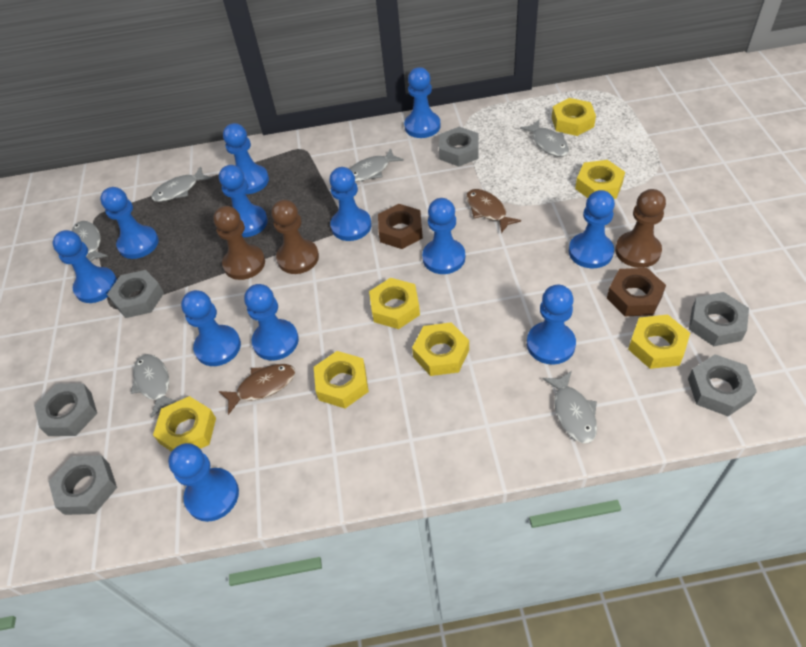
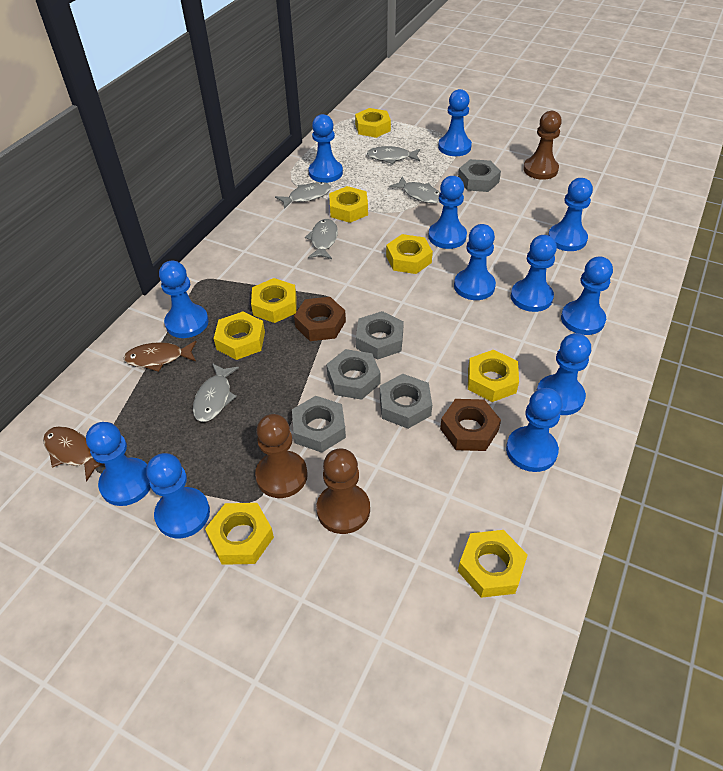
grey fish: 6 -> 5
grey nut: 6 -> 5
yellow nut: 7 -> 8

